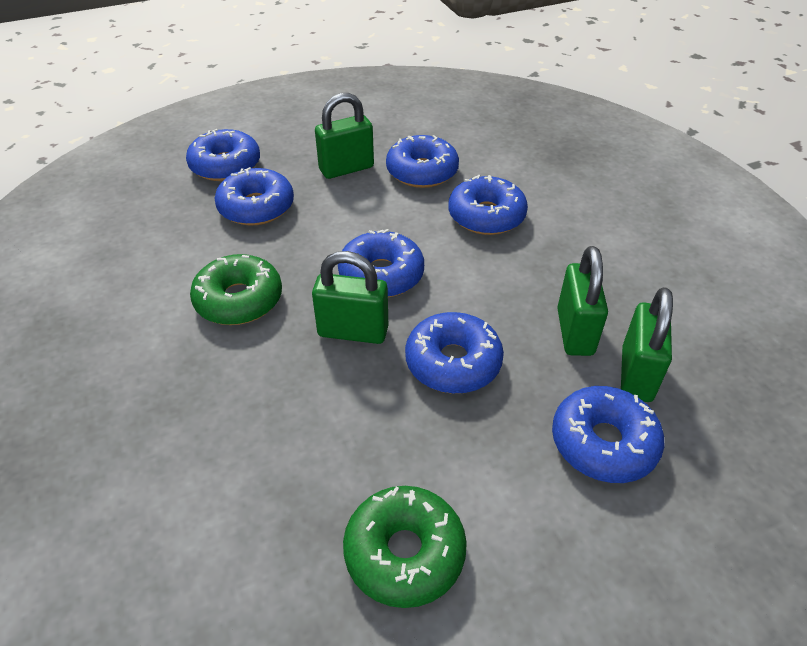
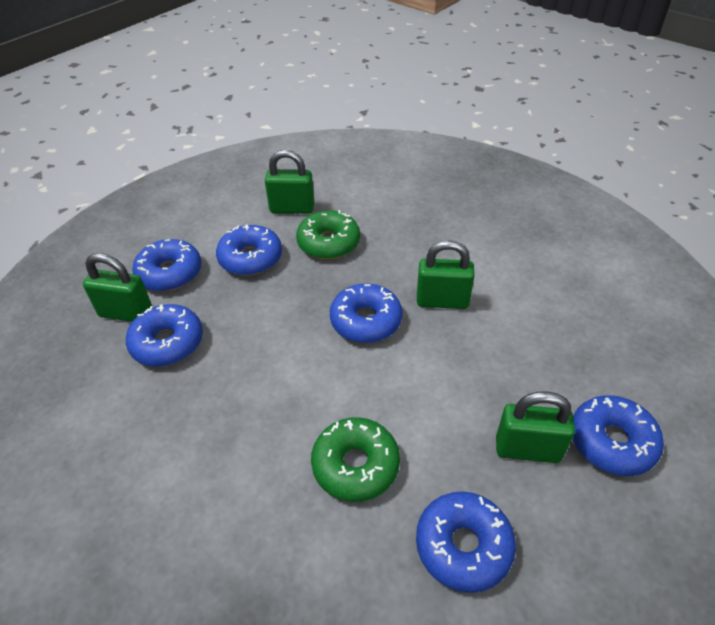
blue donut: 7 -> 6

